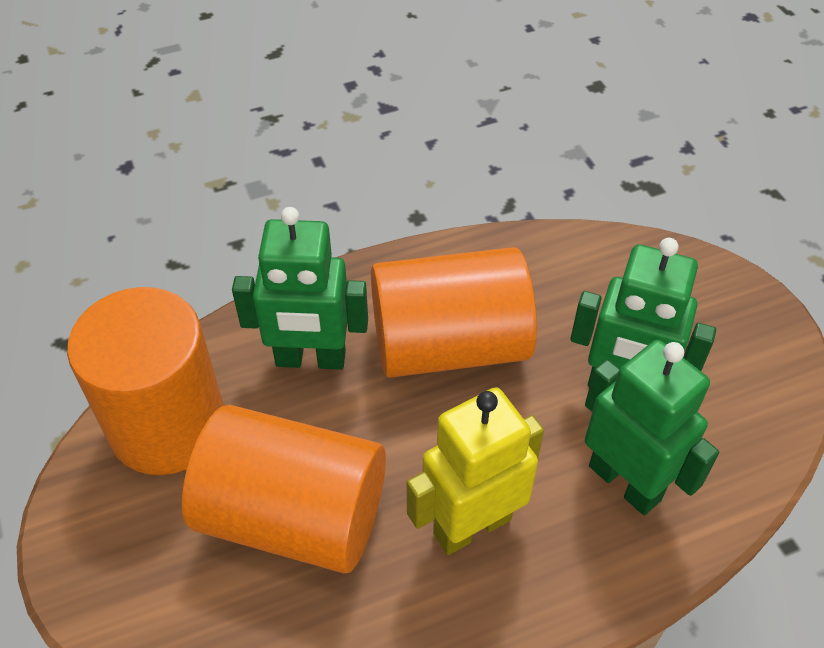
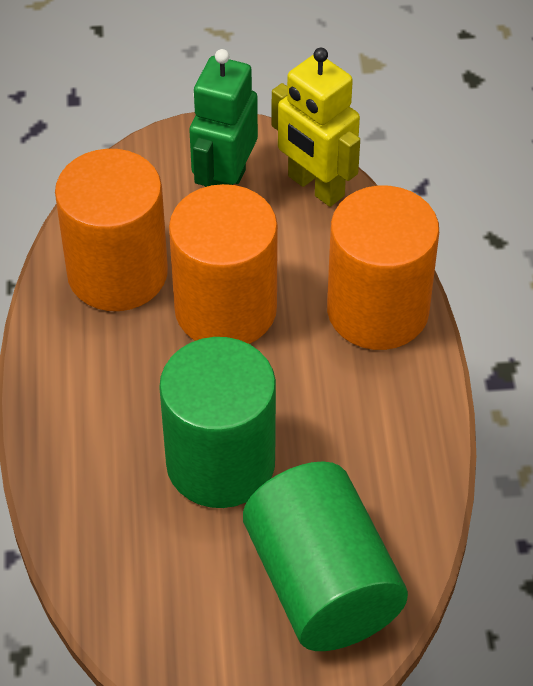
green cylinder: 0 -> 2
green robot: 3 -> 1

